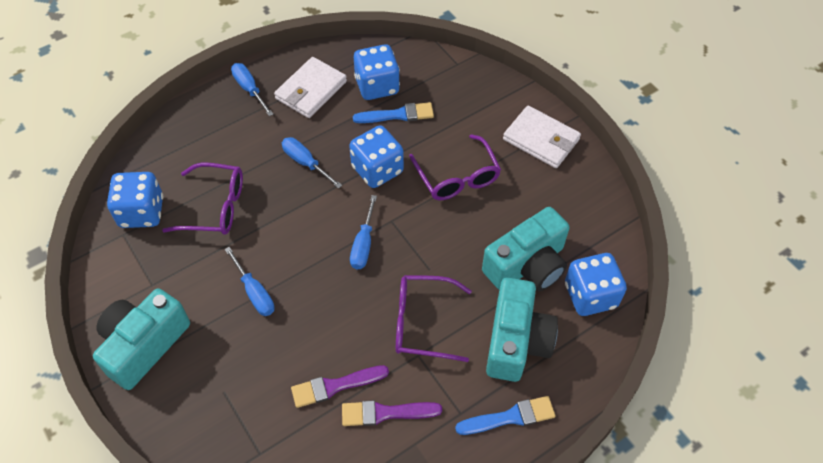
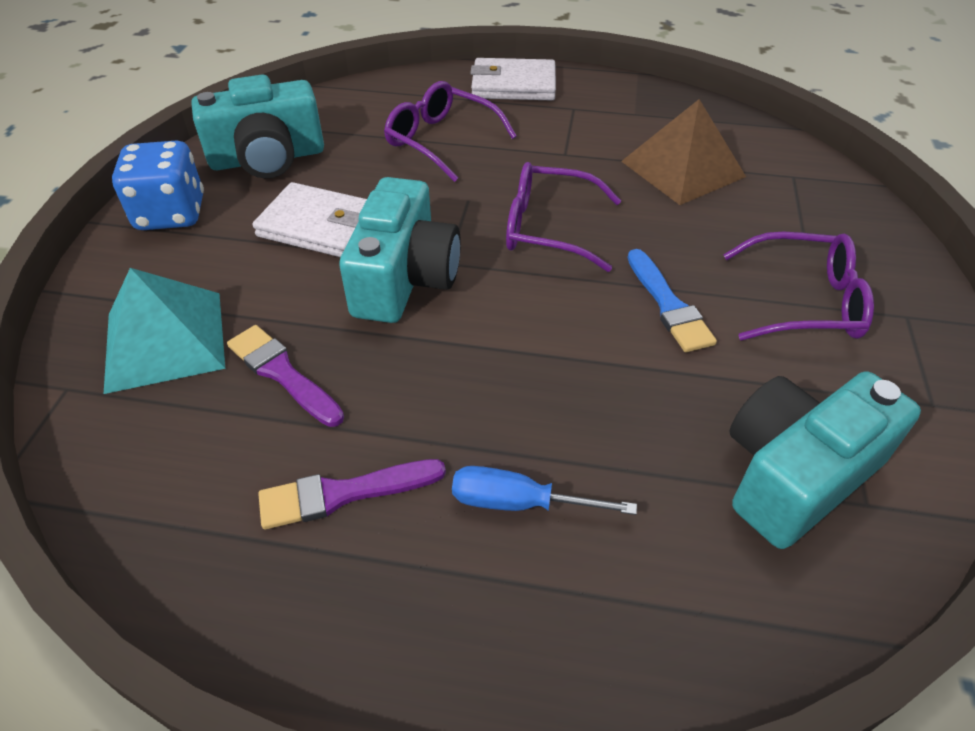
blue brush: 2 -> 1
blue dice: 4 -> 1
blue screwdriver: 4 -> 1
brown pyramid: 0 -> 1
turquoise pyramid: 0 -> 1

